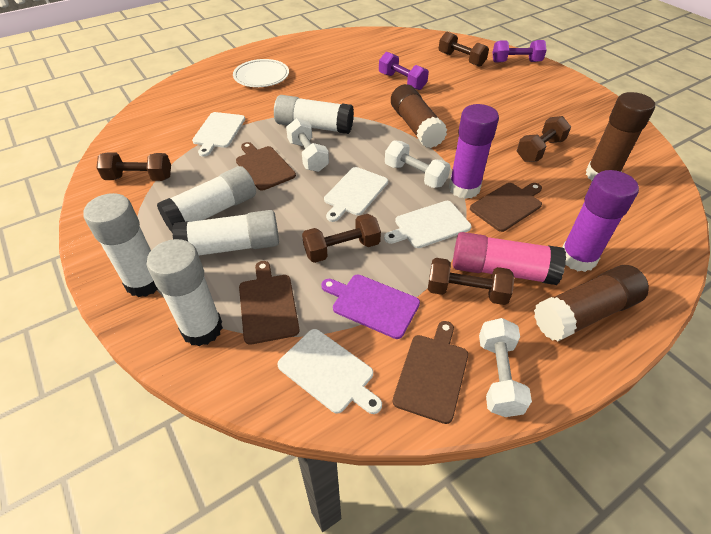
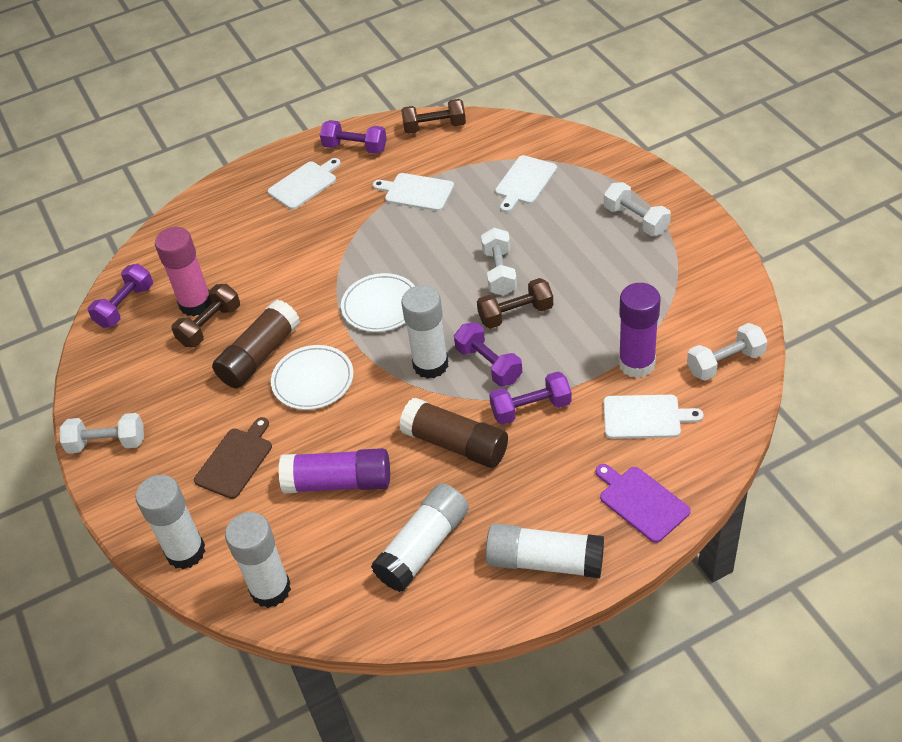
brown cutting board: 4 -> 1
brown dumbbell: 5 -> 3
brown glue stick: 3 -> 2
purple dumbbell: 2 -> 4
white dumbbell: 3 -> 4
white plate: 1 -> 2

